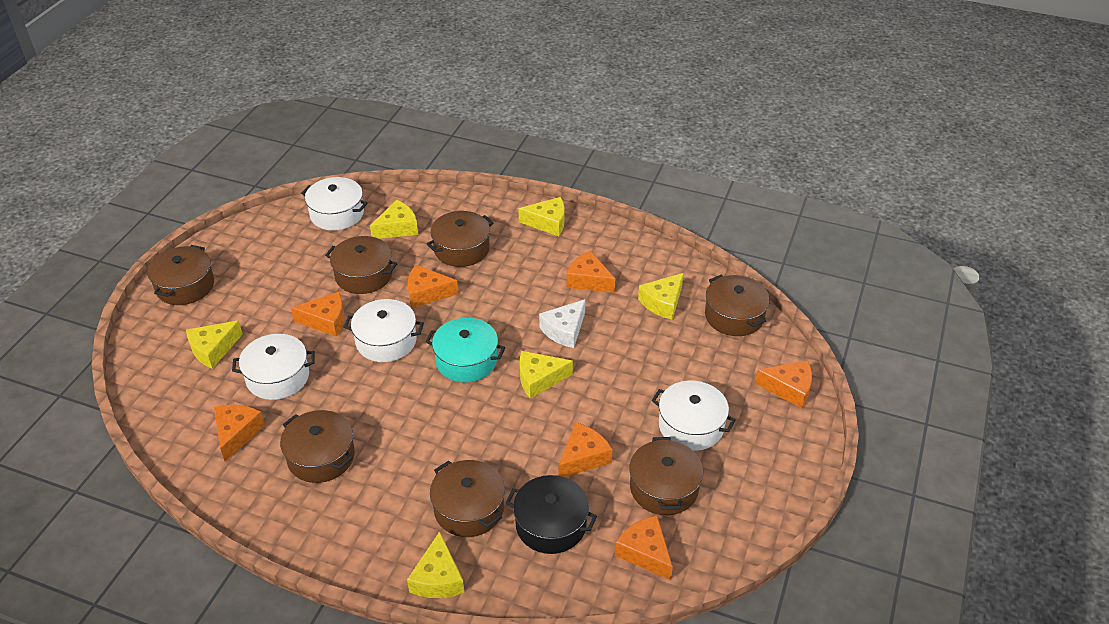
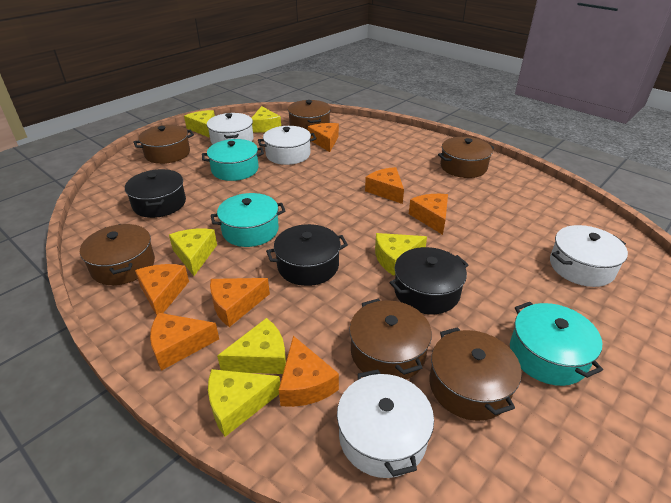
black pot: 1 -> 3
brown pot: 7 -> 6
turquoise pot: 1 -> 3
white cheese: 1 -> 0

